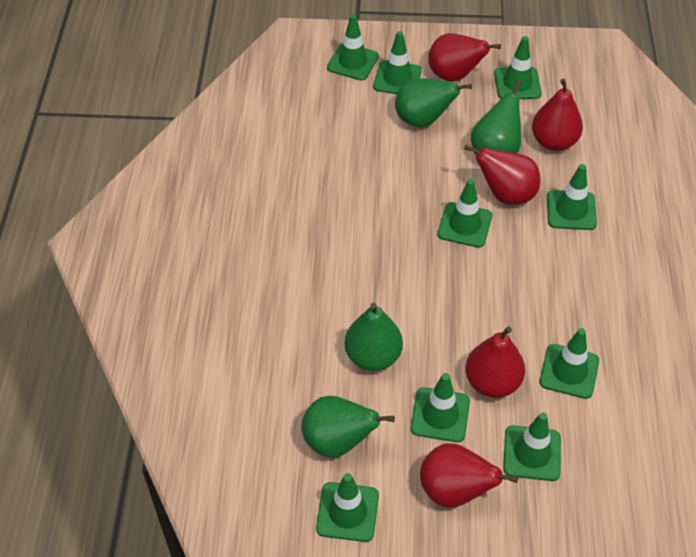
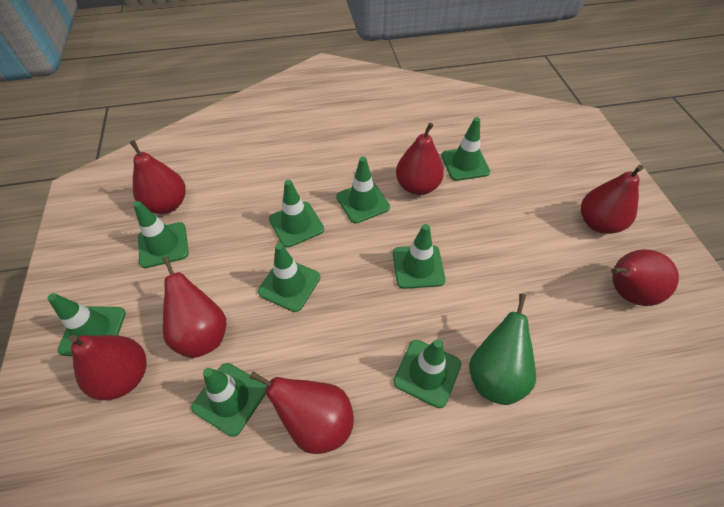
green pear: 4 -> 1
red pear: 5 -> 7

